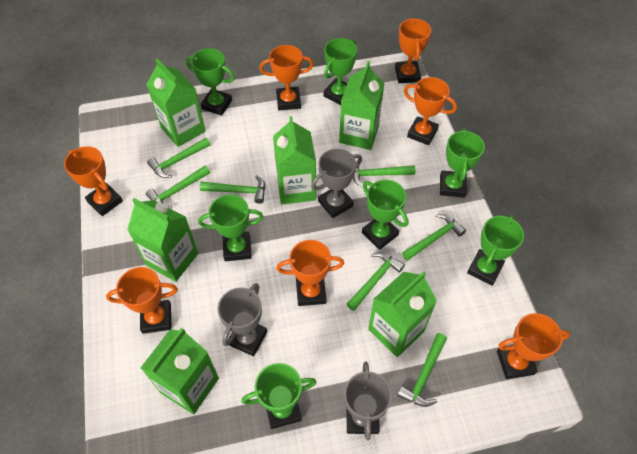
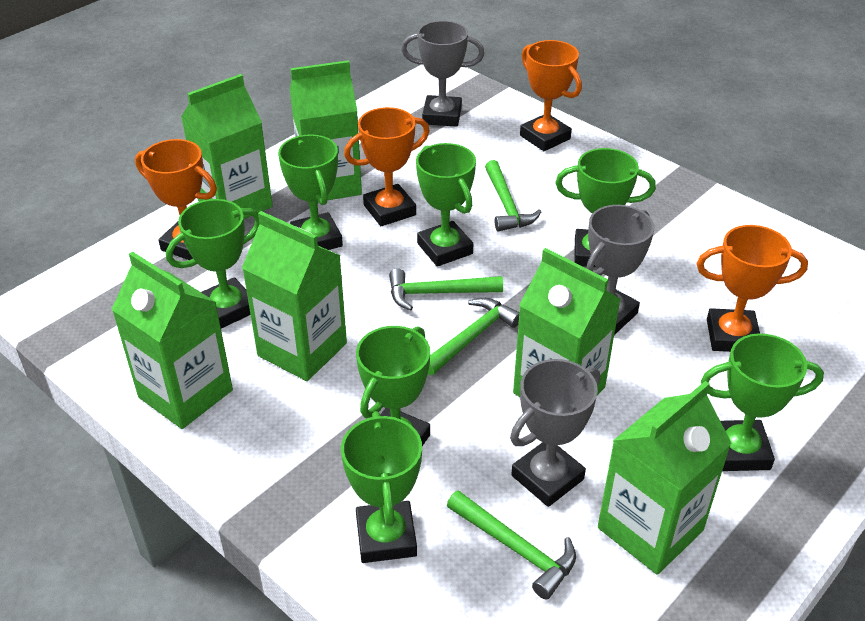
green hammer: 7 -> 4
orange trophy: 7 -> 4

